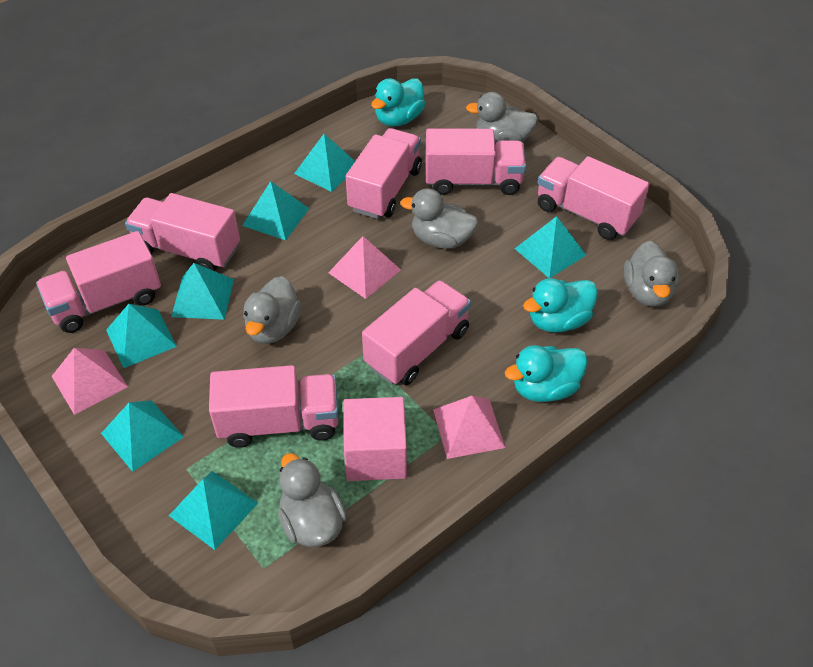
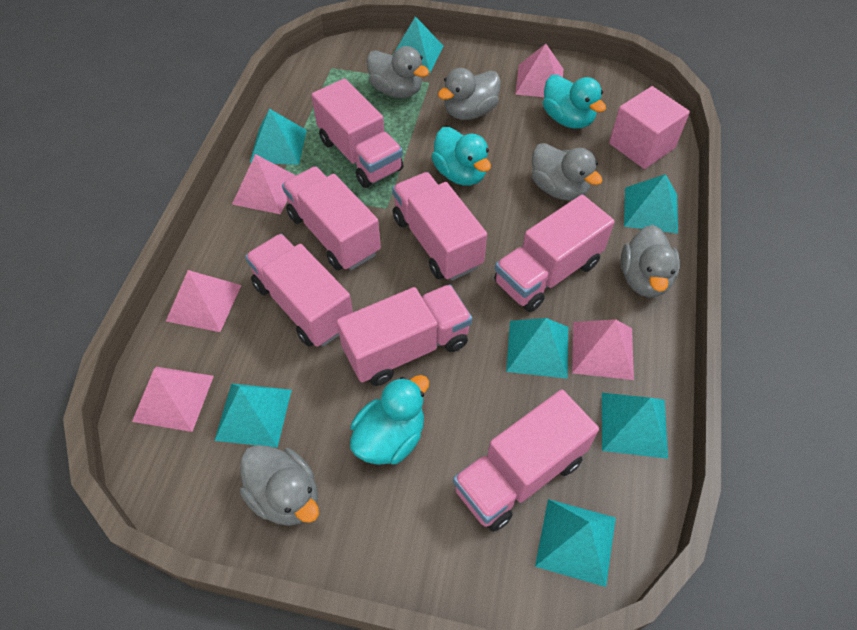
pink pyramid: 3 -> 5

